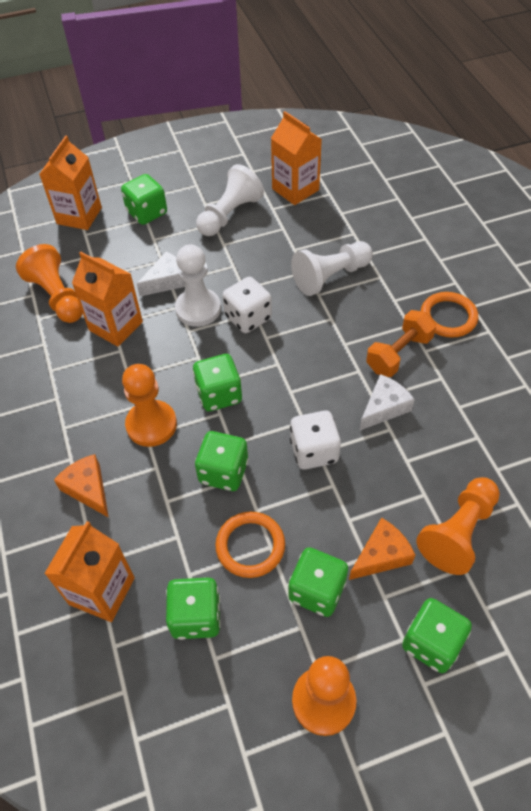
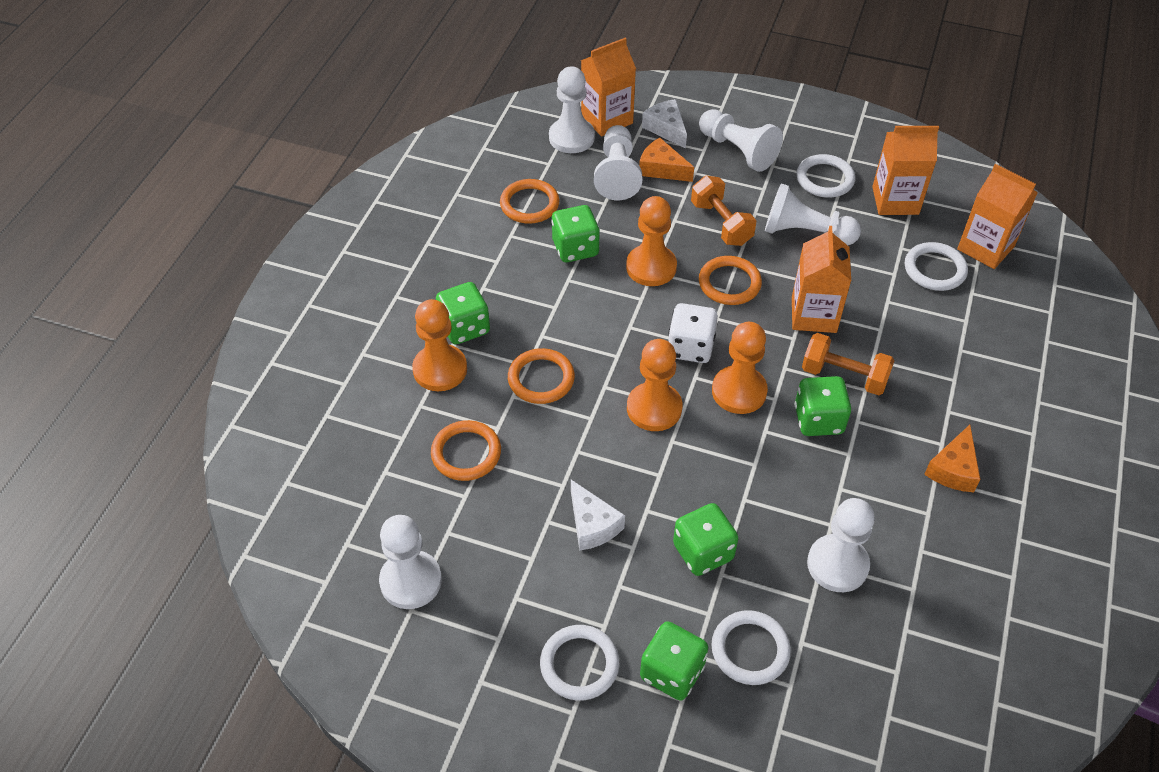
green dice: 6 -> 5
orange dumbbell: 1 -> 2
orange ring: 2 -> 4
white dice: 2 -> 1
white pawn: 3 -> 6
white ring: 0 -> 4

